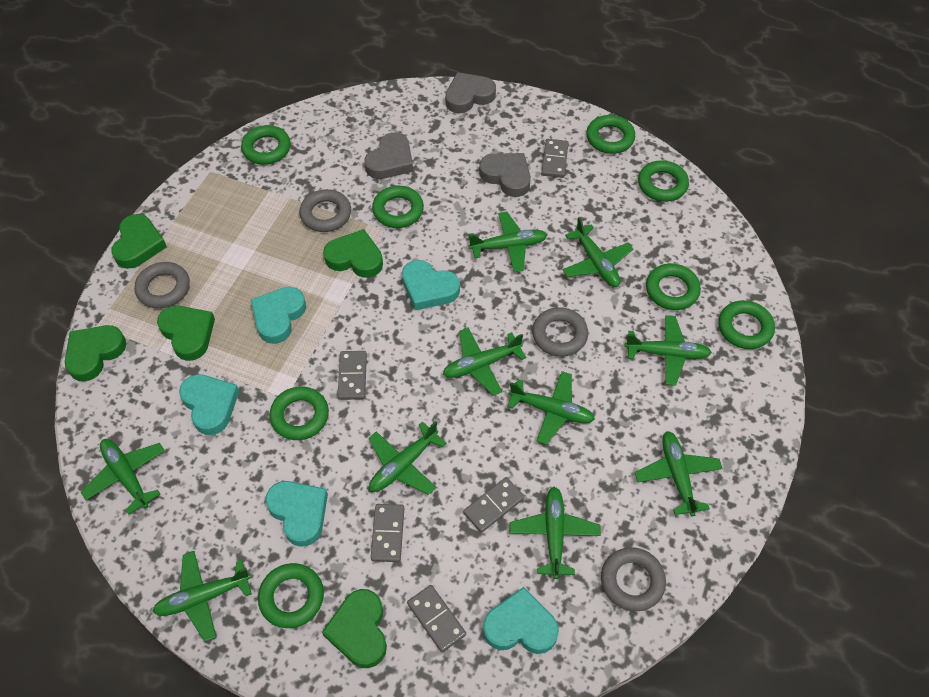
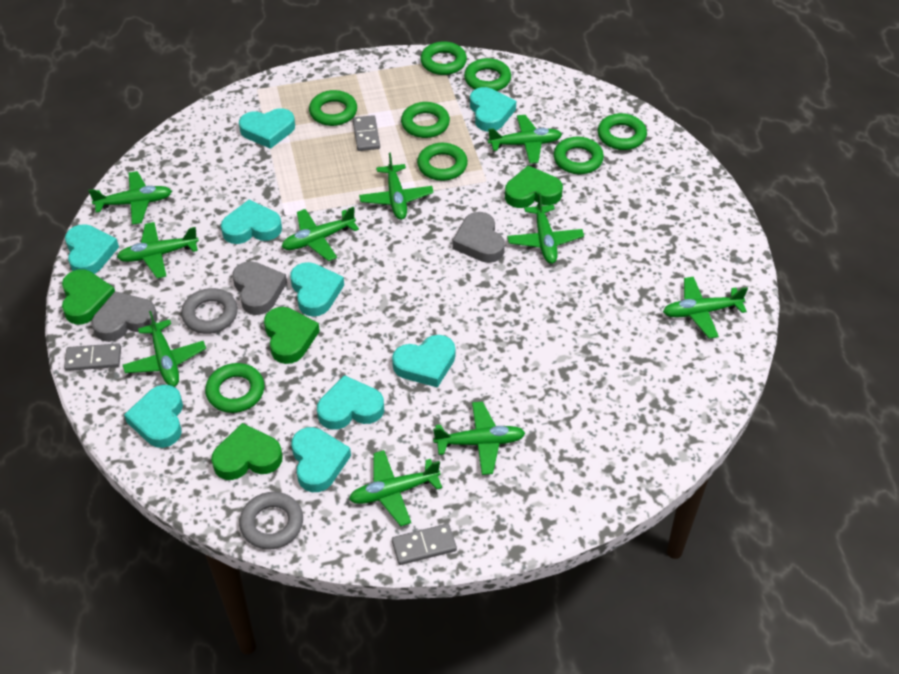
green heart: 5 -> 4
grey domino: 5 -> 3
grey ring: 4 -> 2
turquoise heart: 5 -> 9

